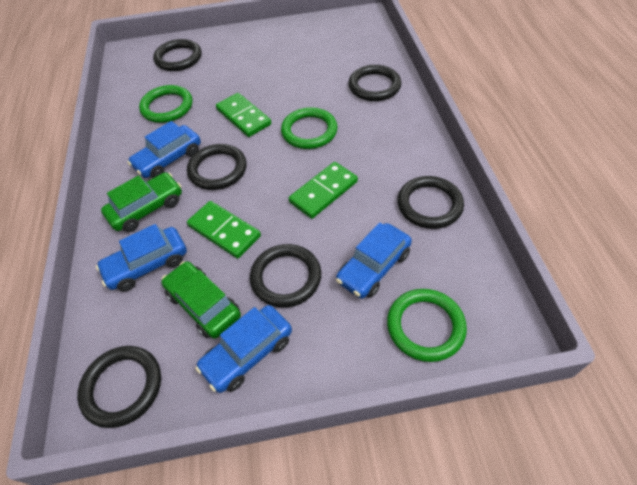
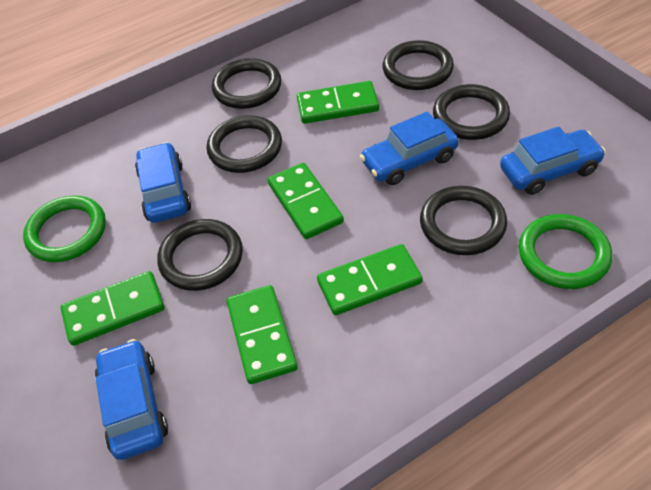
green car: 2 -> 0
green domino: 3 -> 5
green ring: 3 -> 2

